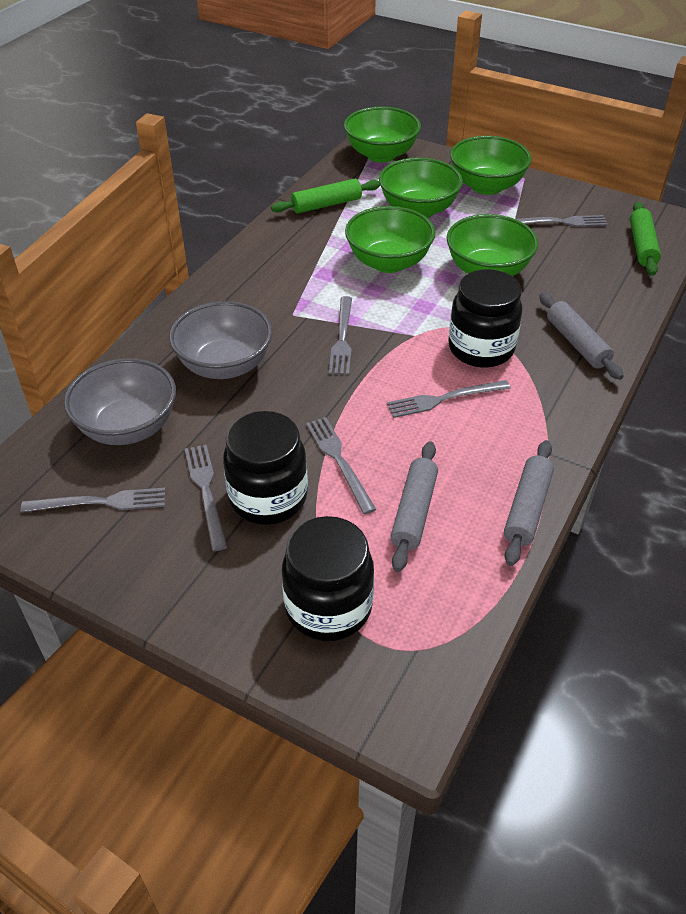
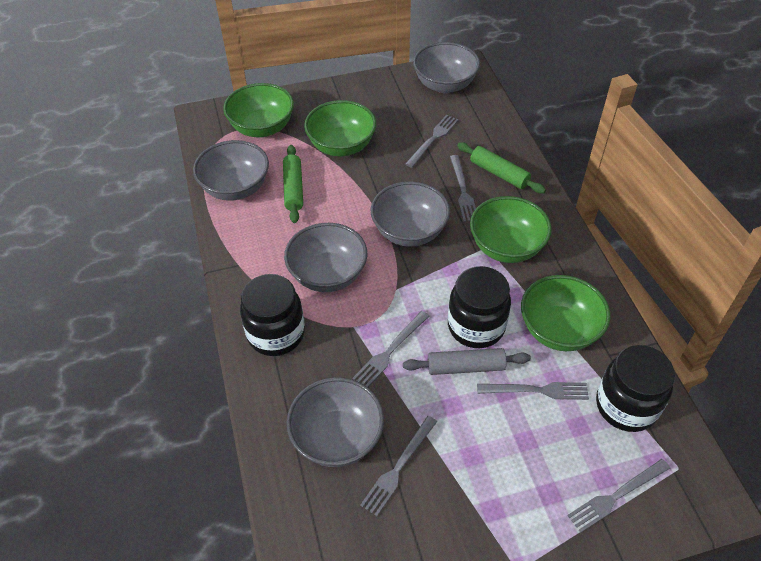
green bowl: 5 -> 4
grey bowl: 2 -> 5
grey rolling pin: 3 -> 1

